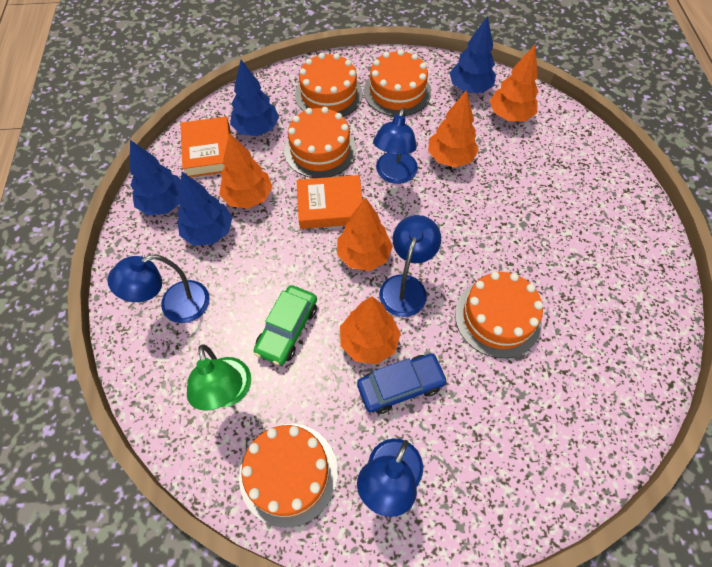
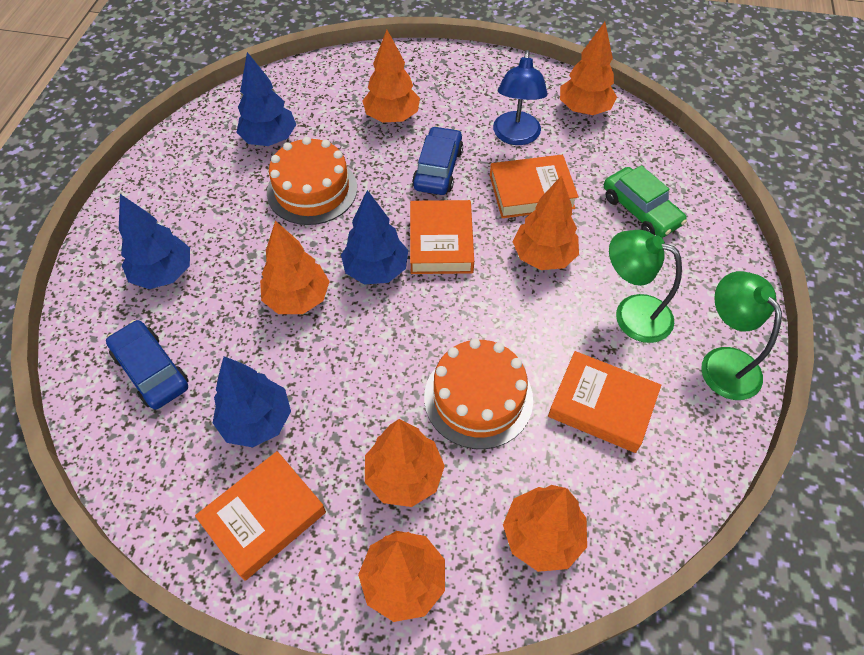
blue car: 1 -> 2
blue lamp: 4 -> 1
green lamp: 1 -> 2
orange book: 2 -> 4
orange cake: 5 -> 2
orange tree: 5 -> 7

